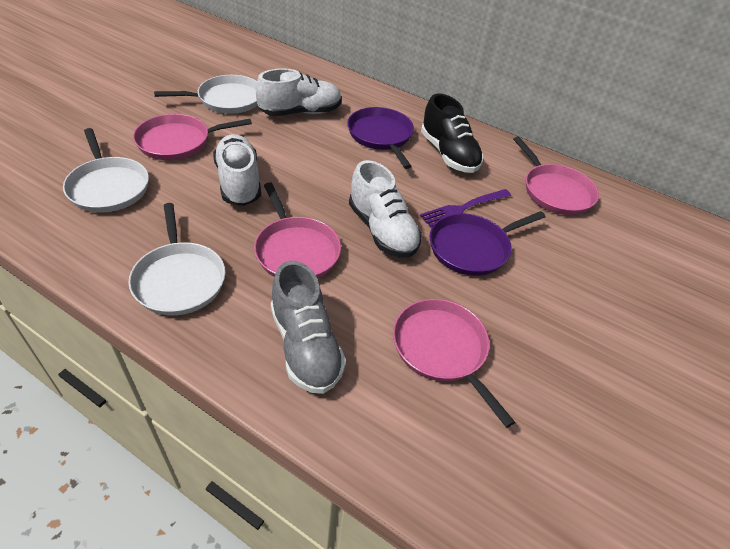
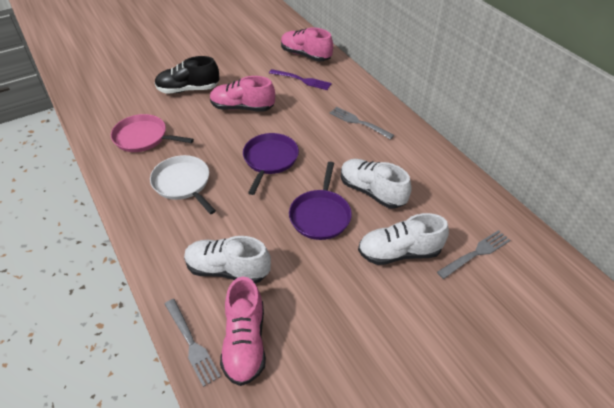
grey fork: 0 -> 3
grey shoe: 1 -> 0
pink pan: 4 -> 1
pink shoe: 0 -> 3
white pan: 3 -> 1

